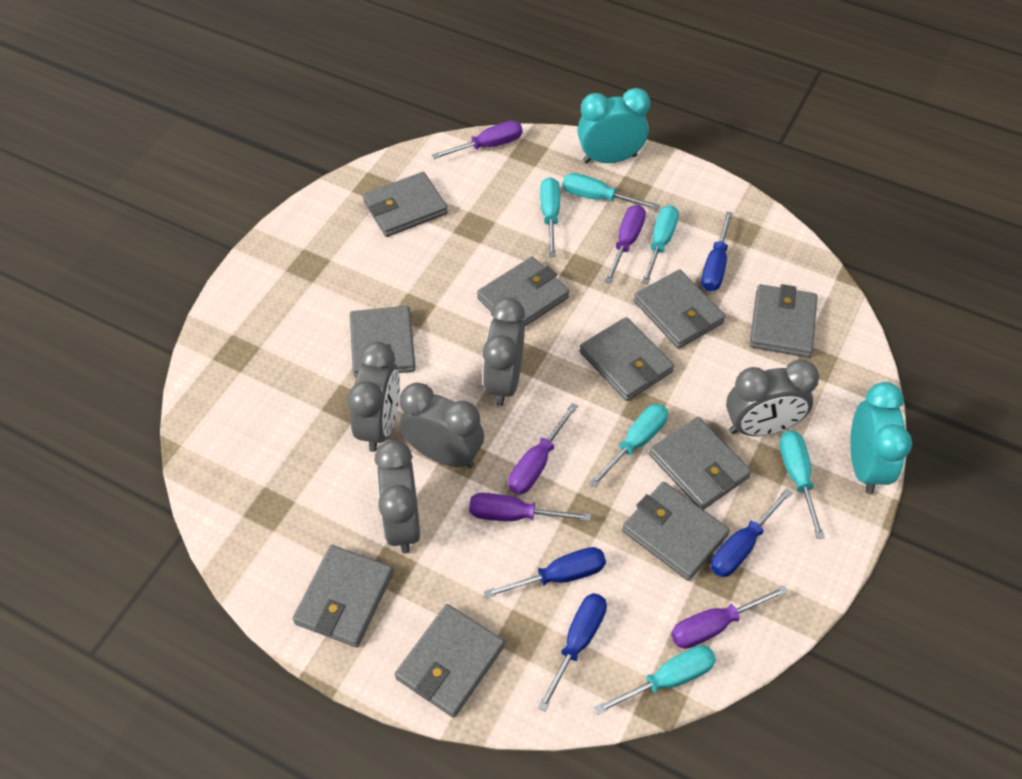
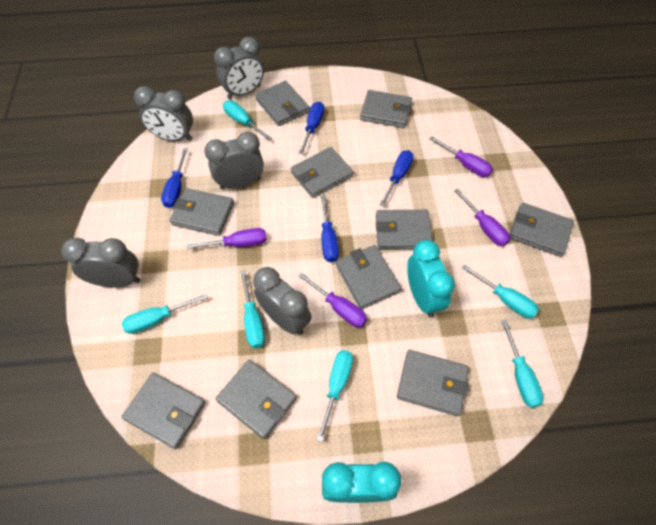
purple screwdriver: 5 -> 4

